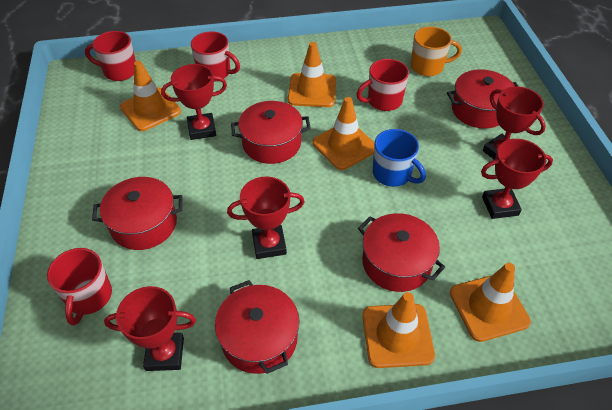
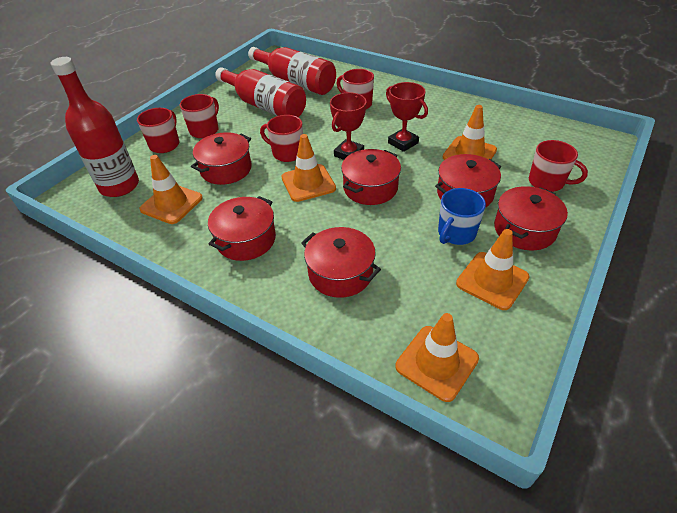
orange mug: 1 -> 0
red bottle: 0 -> 3
red mug: 4 -> 5
red pot: 5 -> 6
red trophy: 5 -> 2

